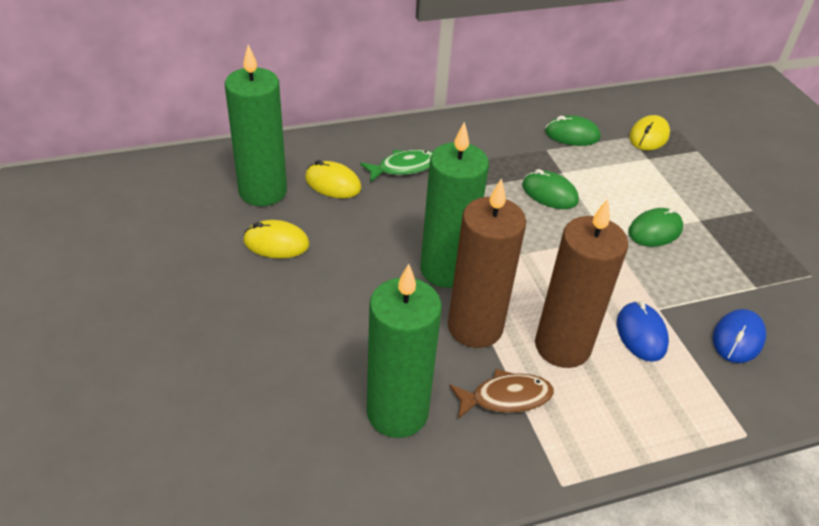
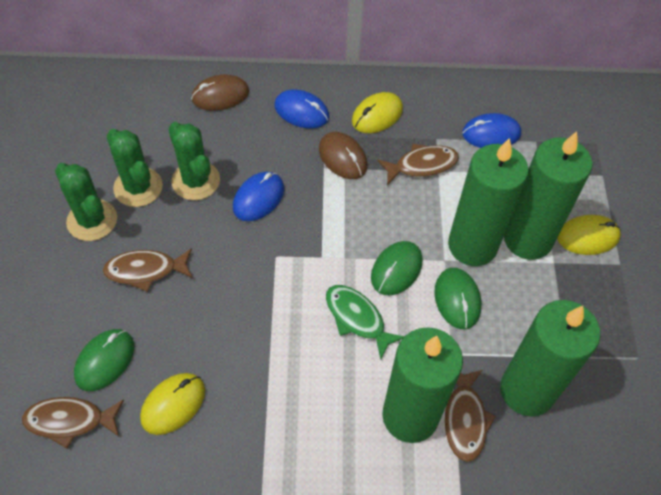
blue mouse: 2 -> 3
brown candle: 2 -> 0
brown fish: 1 -> 4
brown mouse: 0 -> 2
green cactus: 0 -> 3
green candle: 3 -> 4

